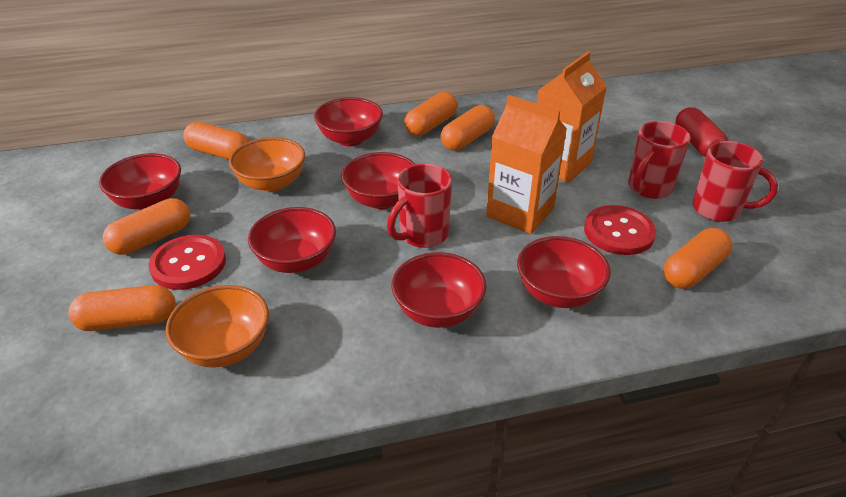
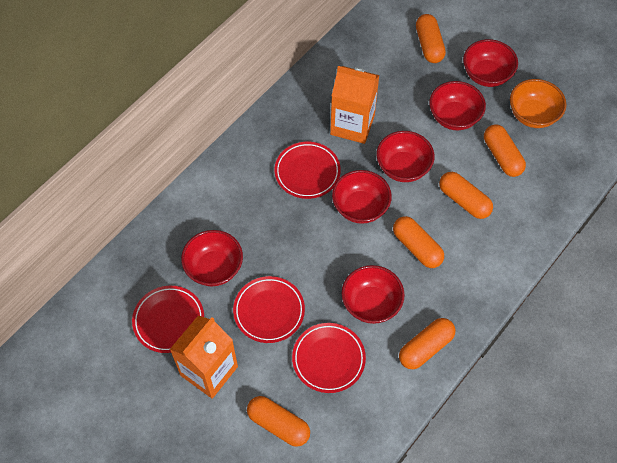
orange bowl: 2 -> 1
red button: 2 -> 0
red capsule: 1 -> 0
red mug: 3 -> 0
red plate: 0 -> 4

